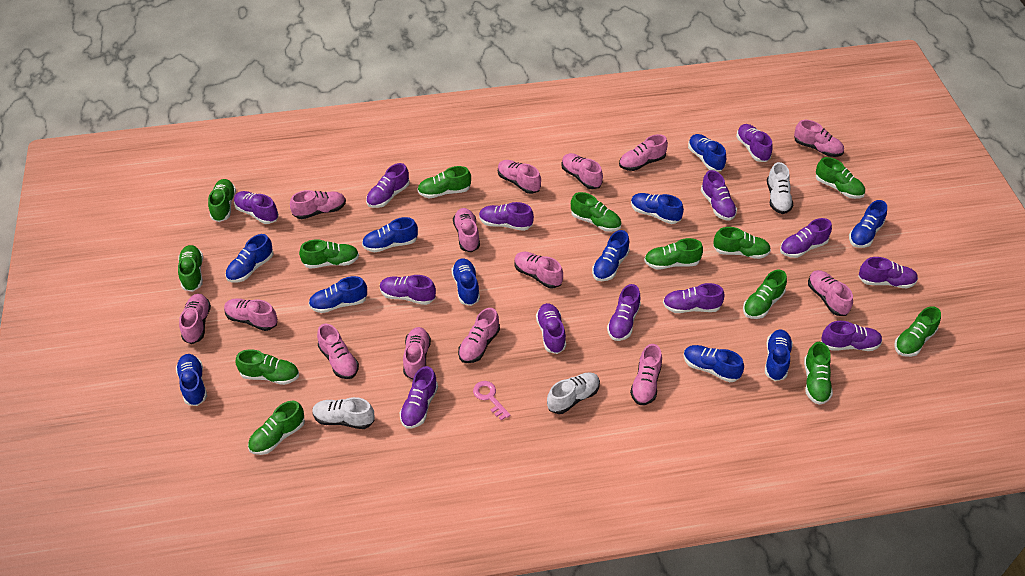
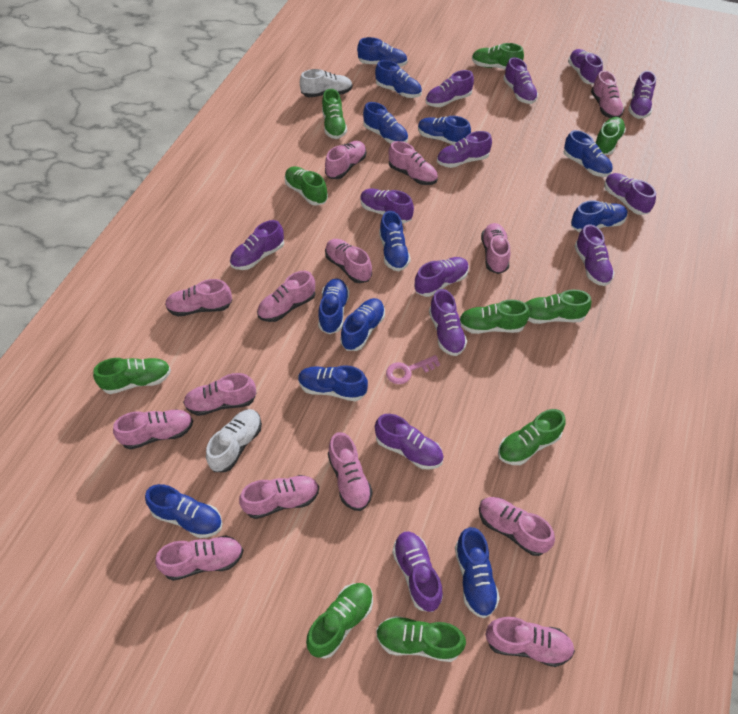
blue shoe: 11 -> 12
green shoe: 13 -> 10
white shoe: 3 -> 2

